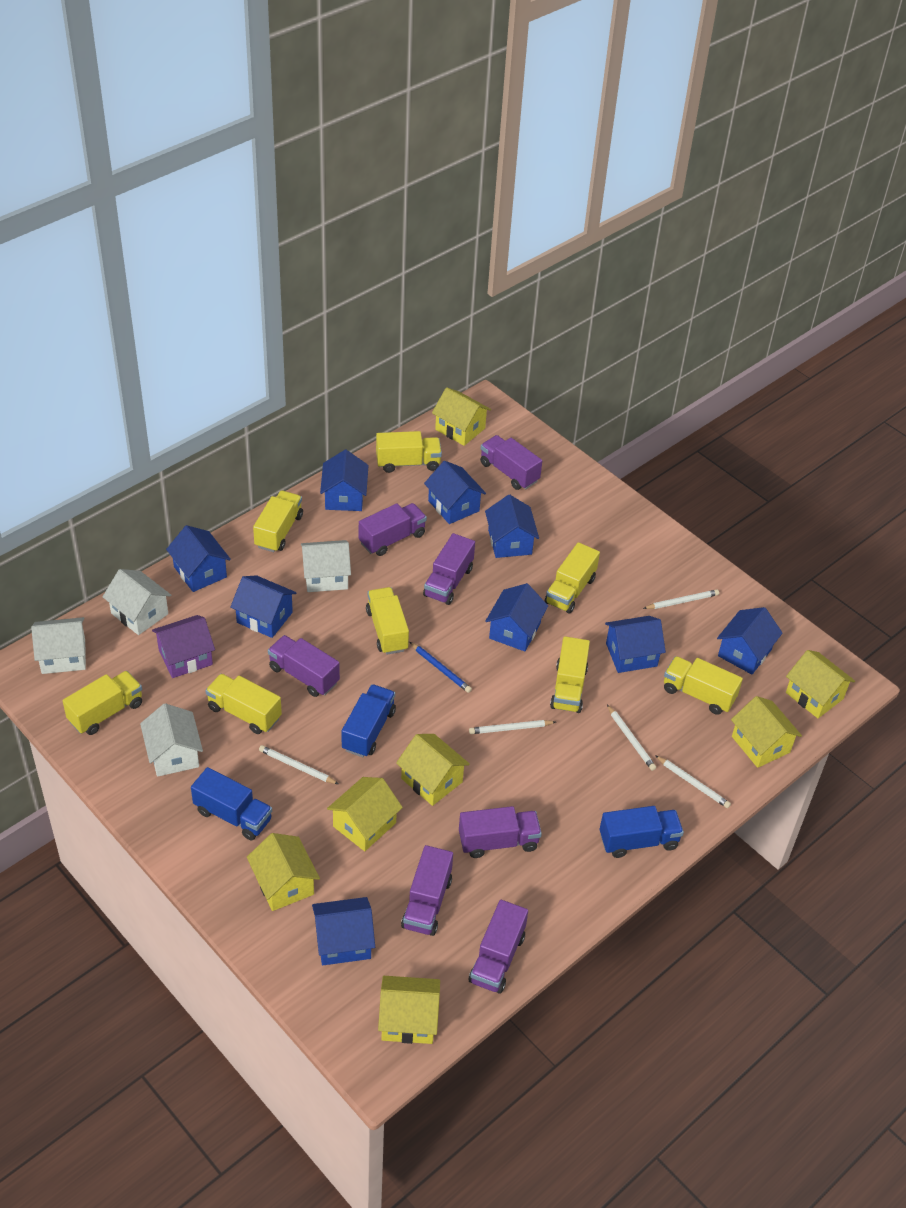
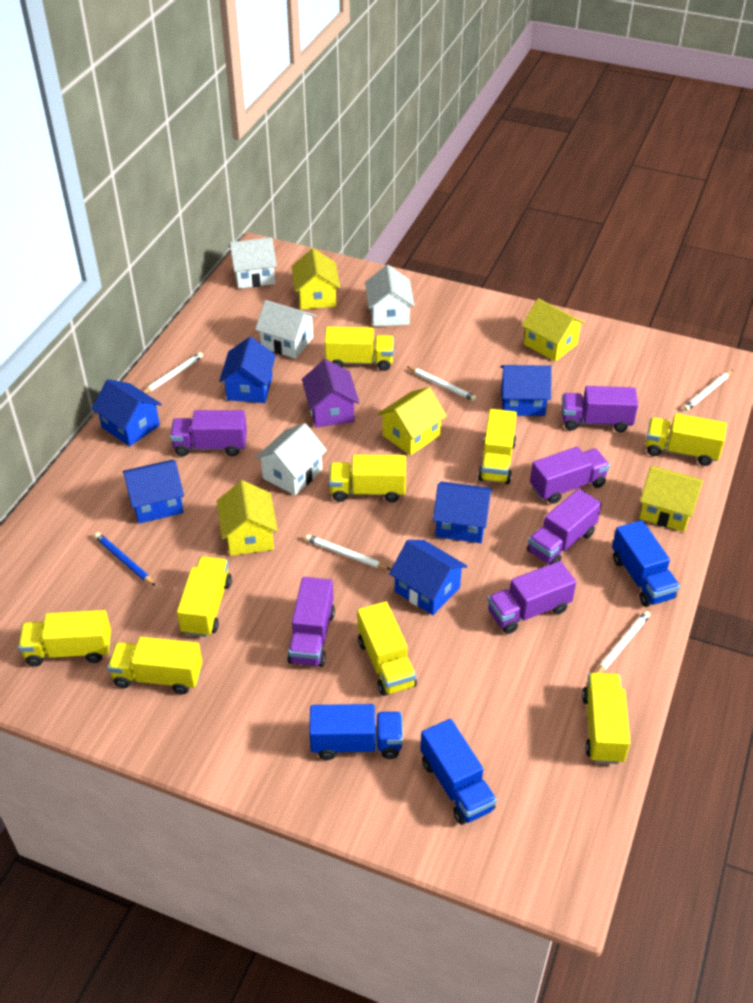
blue house: 9 -> 6
purple truck: 7 -> 6
yellow house: 7 -> 5
yellow truck: 8 -> 9

